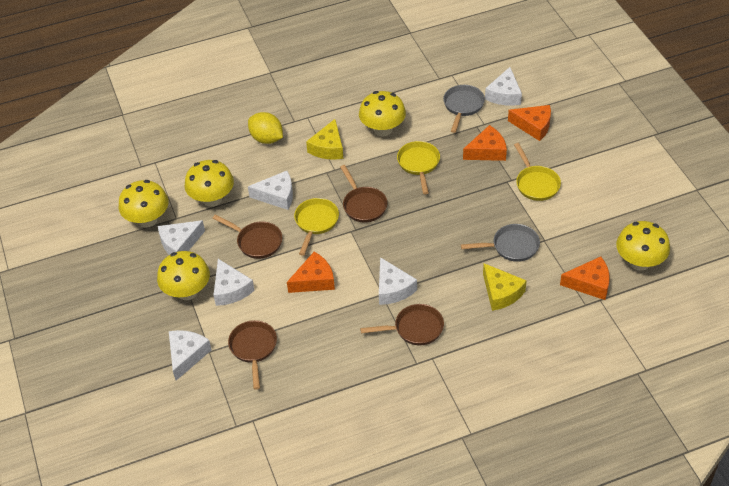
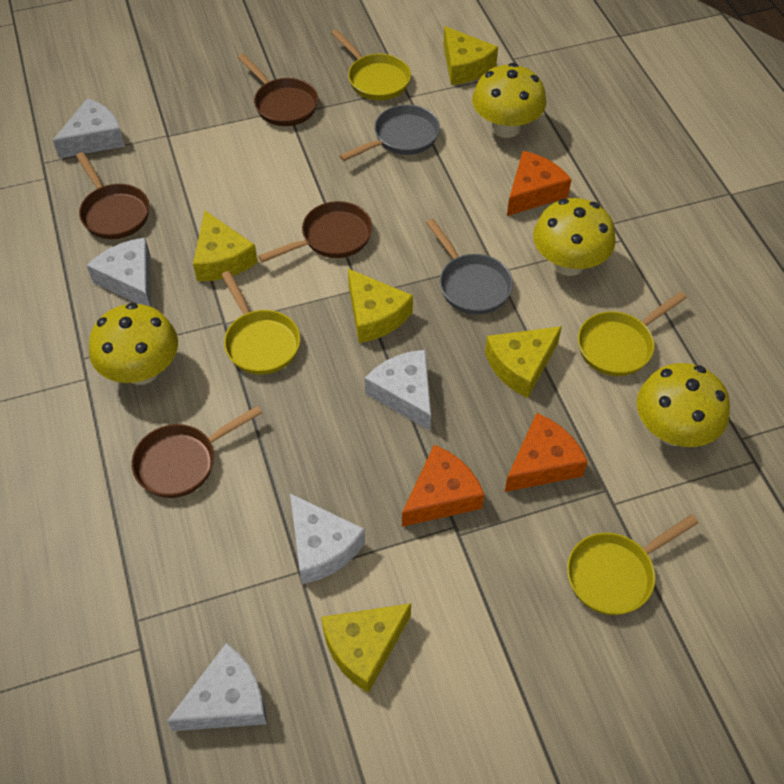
orange cheese: 4 -> 3
white cheese: 6 -> 5
yellow cheese: 2 -> 5
yellow lemon: 1 -> 0
yellow mushroom: 5 -> 4
yellow pan: 3 -> 4

